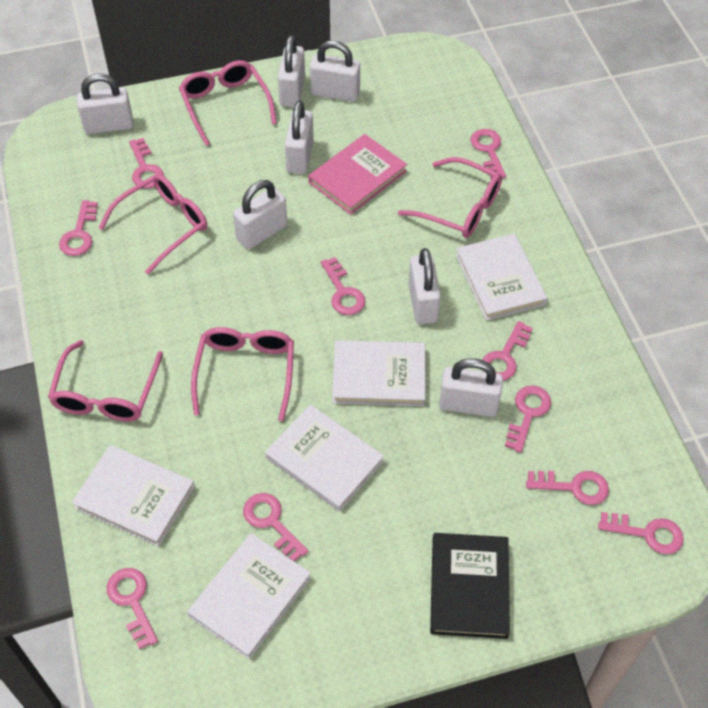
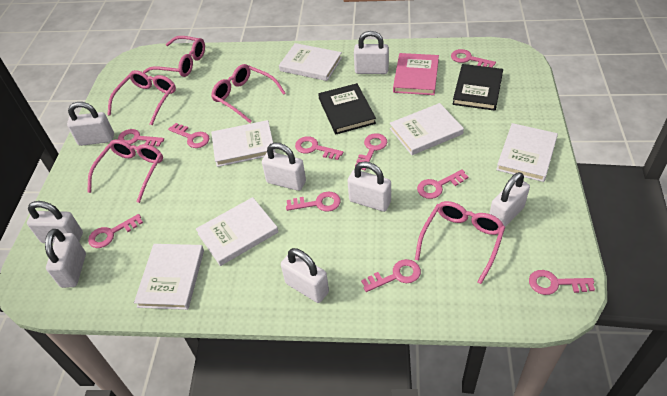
black book: 1 -> 2
white book: 5 -> 6
white padlock: 7 -> 8

